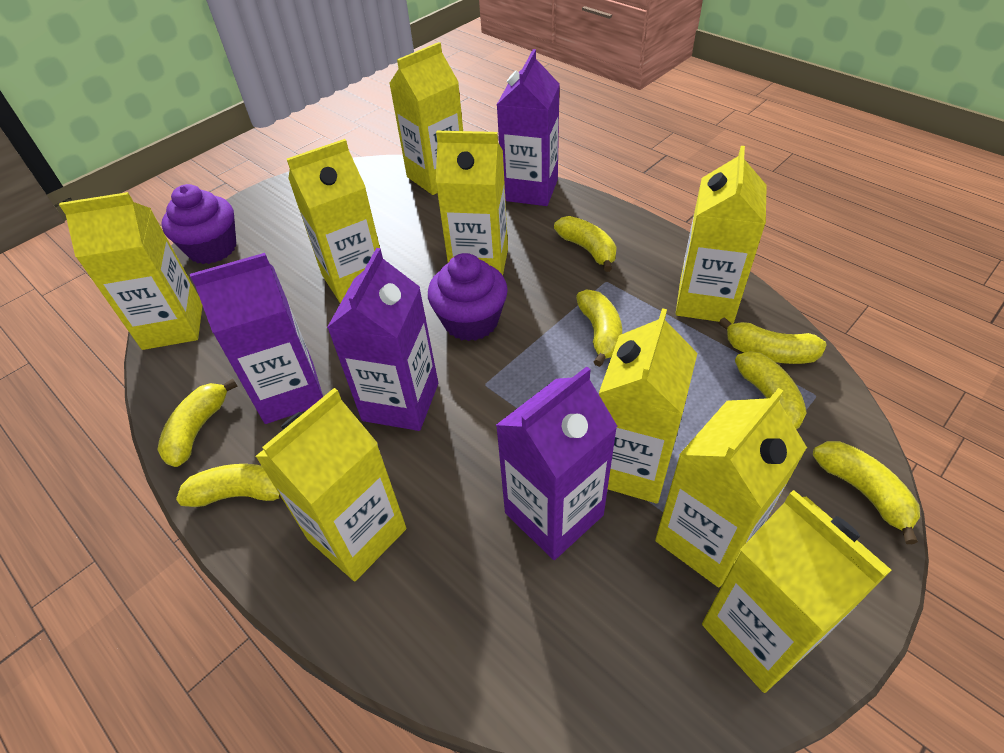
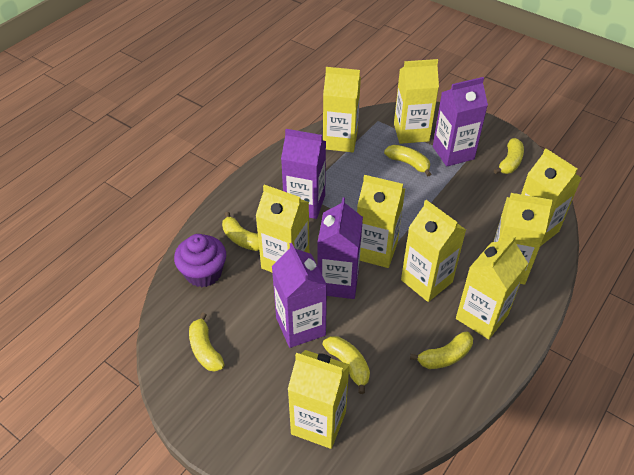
purple cupcake: 2 -> 1
yellow banana: 7 -> 6

